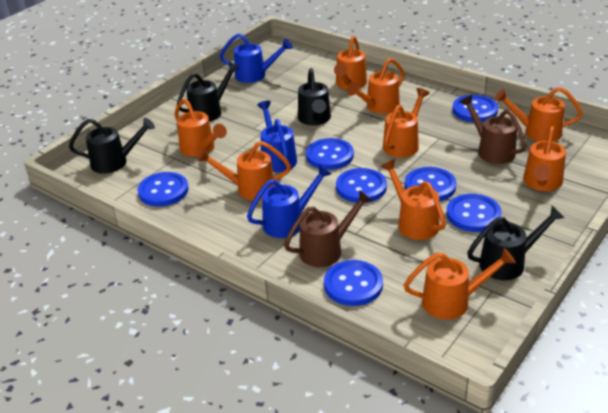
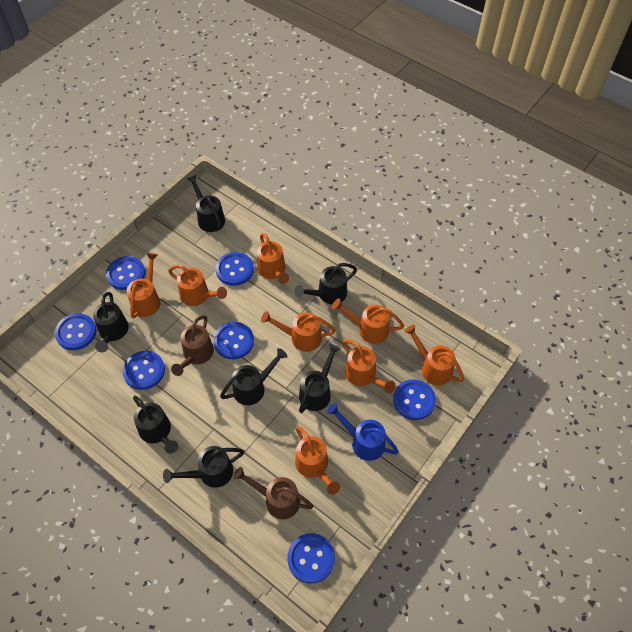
black watering can: 4 -> 7
blue watering can: 3 -> 1
orange watering can: 9 -> 8

